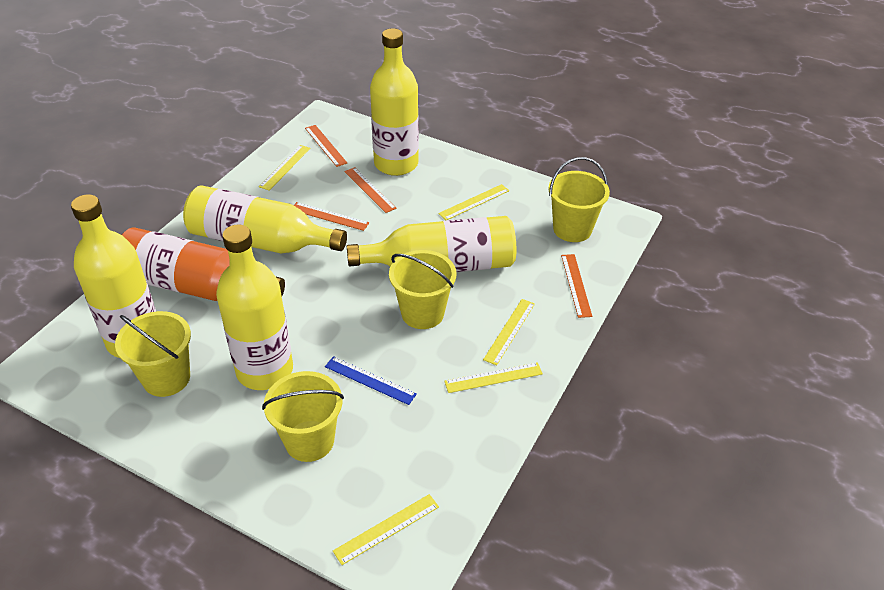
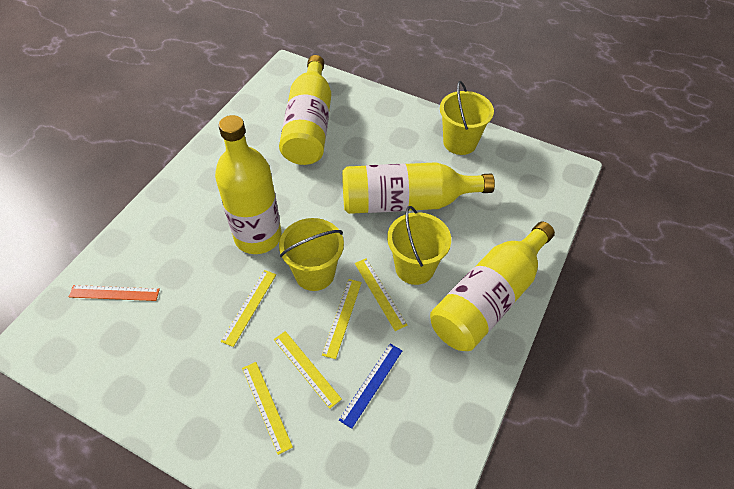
orange bottle: 1 -> 0
orange ruler: 4 -> 1
yellow bottle: 5 -> 4
yellow bucket: 4 -> 3

